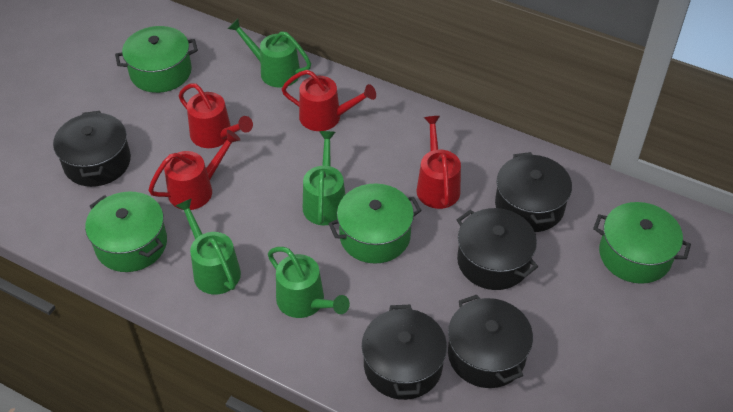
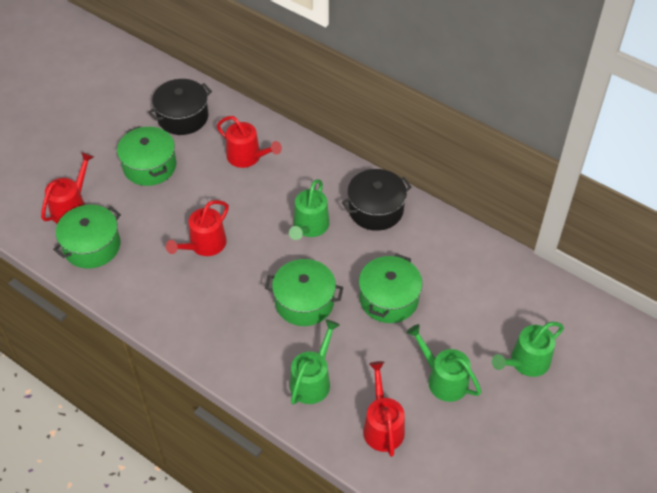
black pot: 5 -> 2

